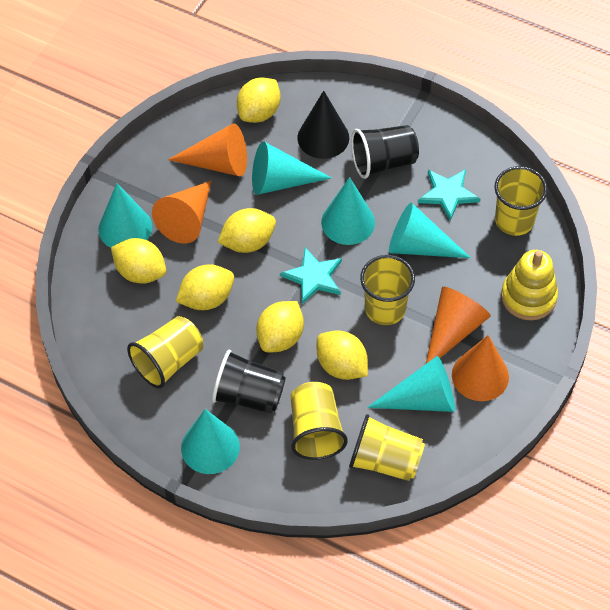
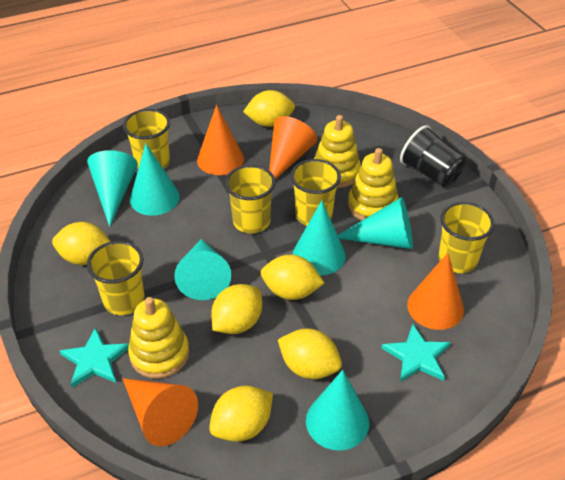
black cone: 1 -> 0
black cup: 2 -> 1
yellow stacking toy: 1 -> 3

